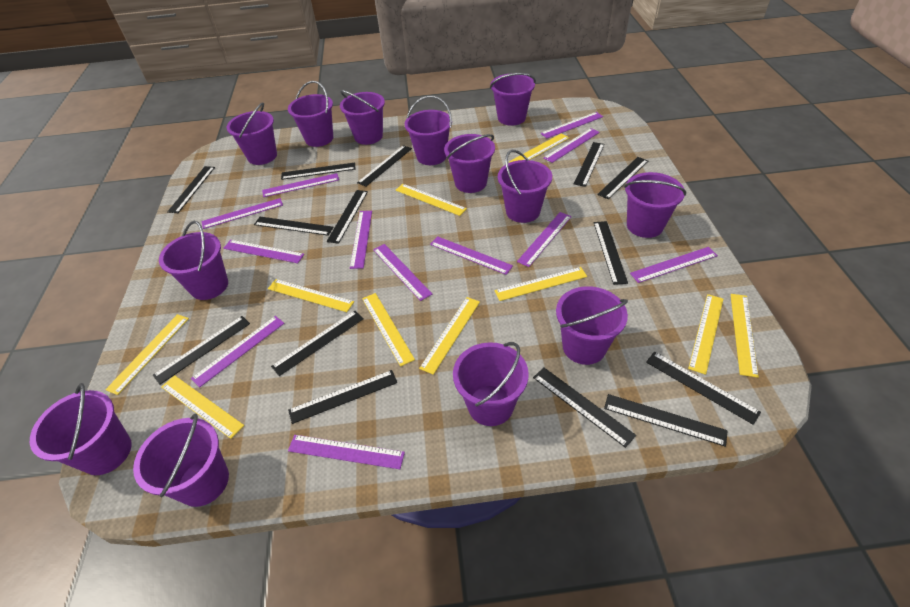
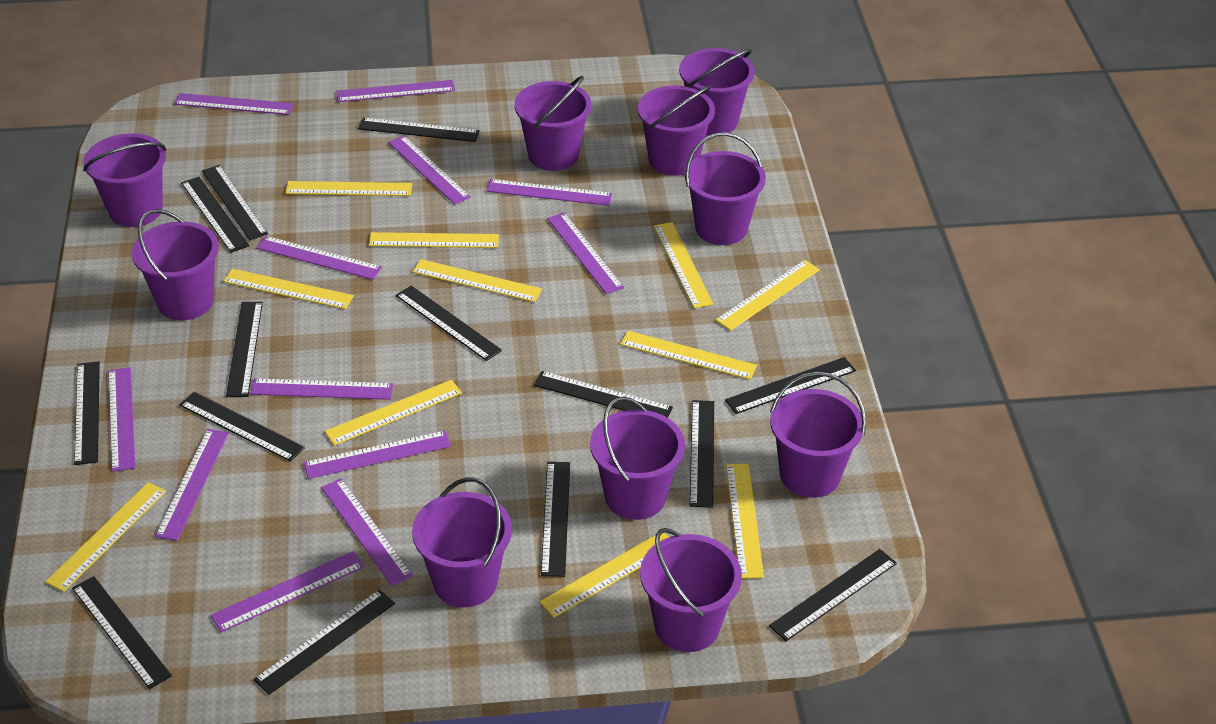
purple bucket: 13 -> 10
yellow ruler: 10 -> 11

